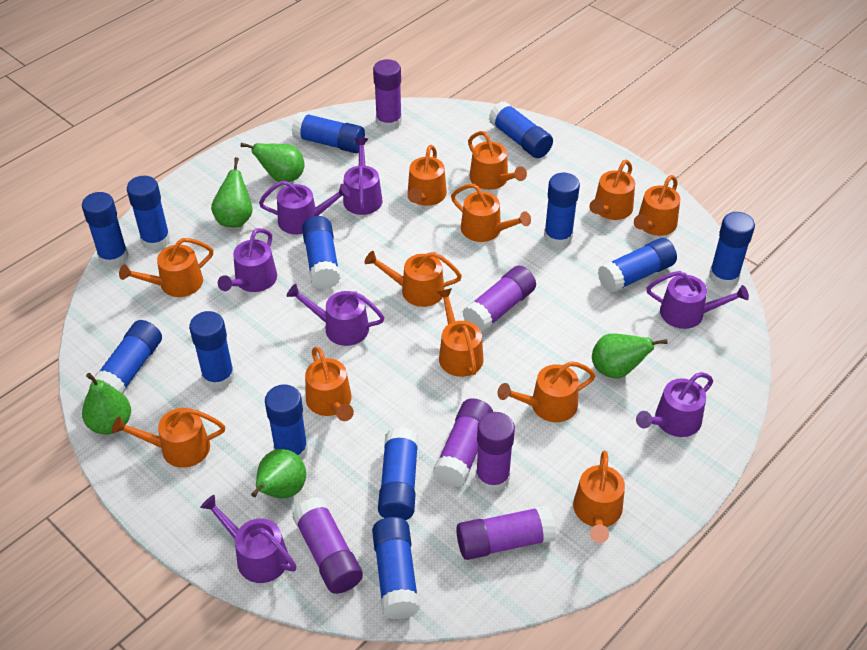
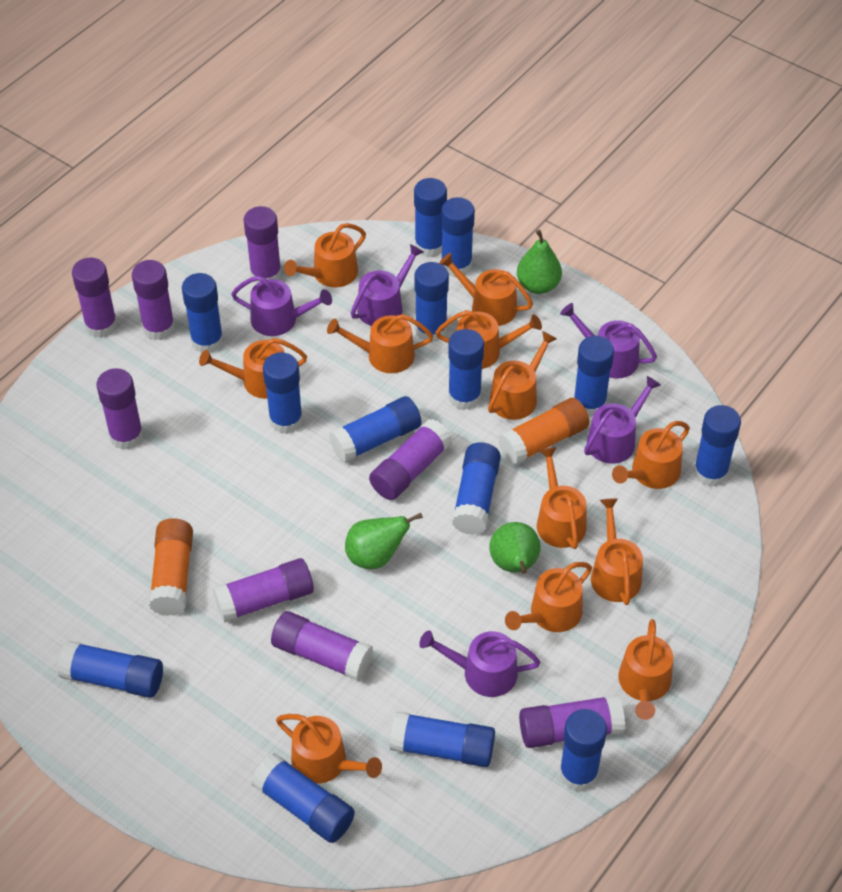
blue glue stick: 13 -> 14
green pear: 5 -> 3
orange glue stick: 0 -> 2
purple glue stick: 6 -> 8
purple watering can: 7 -> 5

